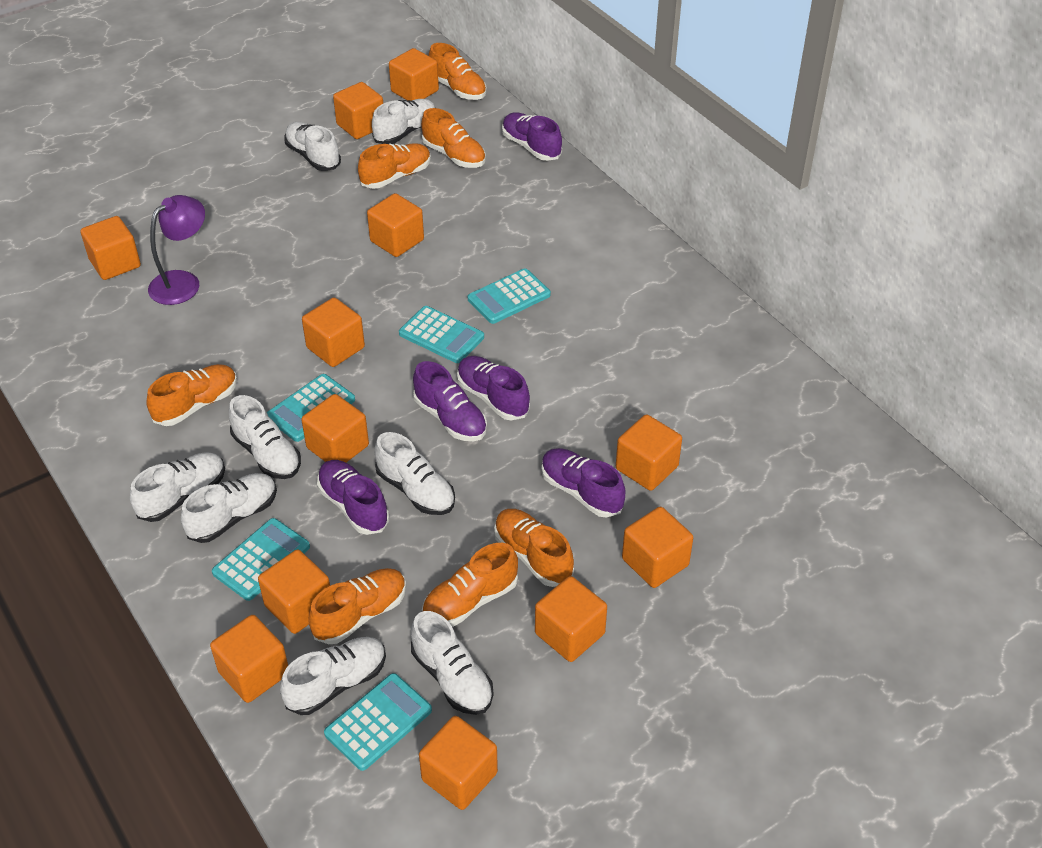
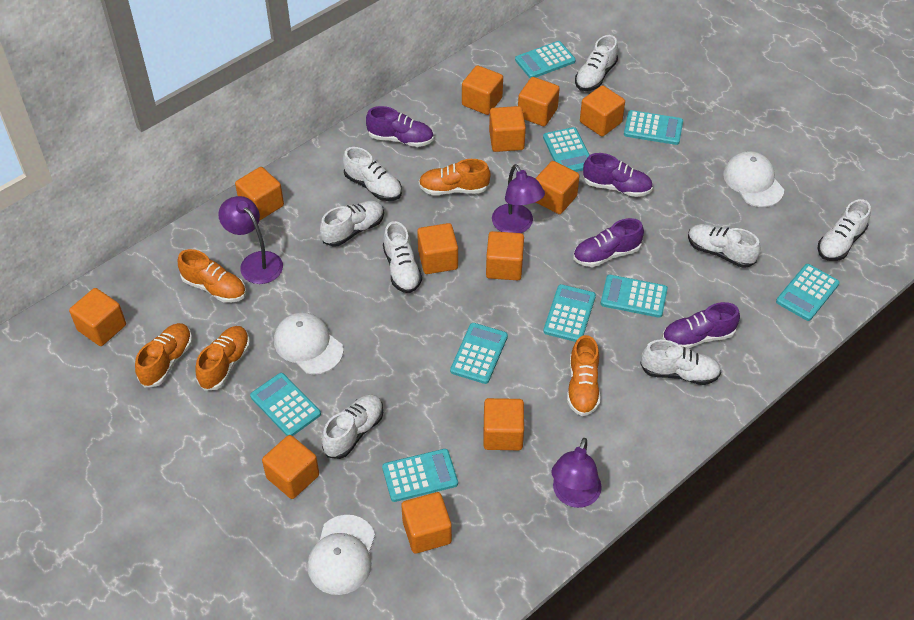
orange shoe: 7 -> 5
purple lamp: 1 -> 3
purple shoe: 5 -> 4
turquoise calculator: 5 -> 9
white cap: 0 -> 3

